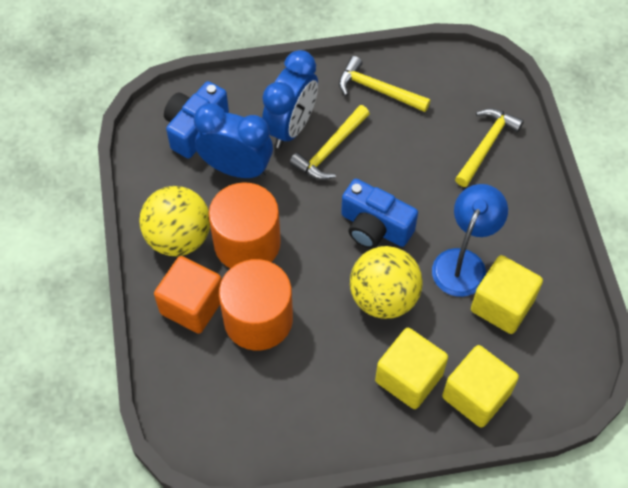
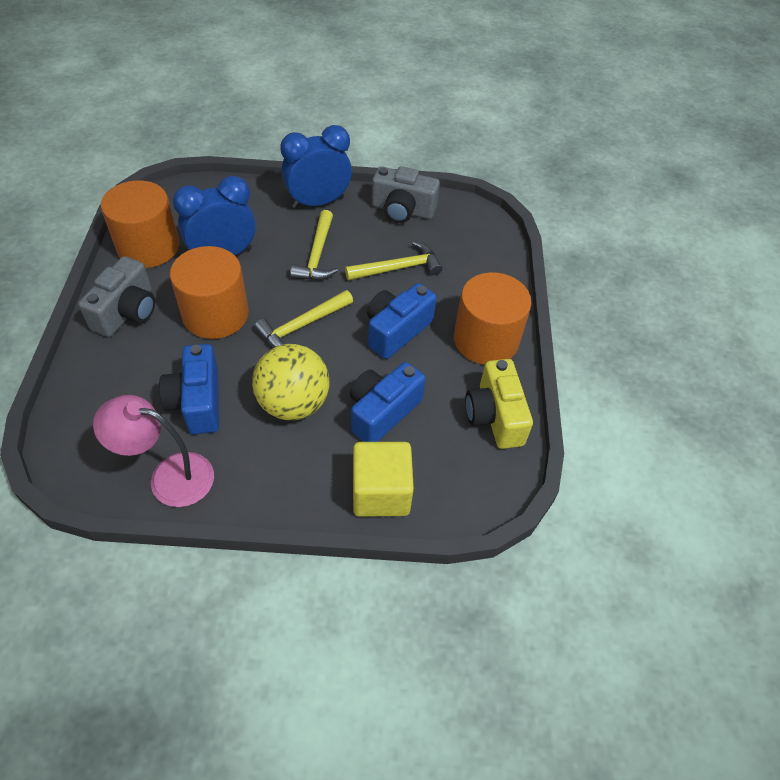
blue camera: 2 -> 3
blue lamp: 1 -> 0
grey camera: 0 -> 2
orange cube: 1 -> 0
orange cylinder: 2 -> 3
pink lamp: 0 -> 1
yellow ball: 2 -> 1
yellow camera: 0 -> 1
yellow cube: 3 -> 1

